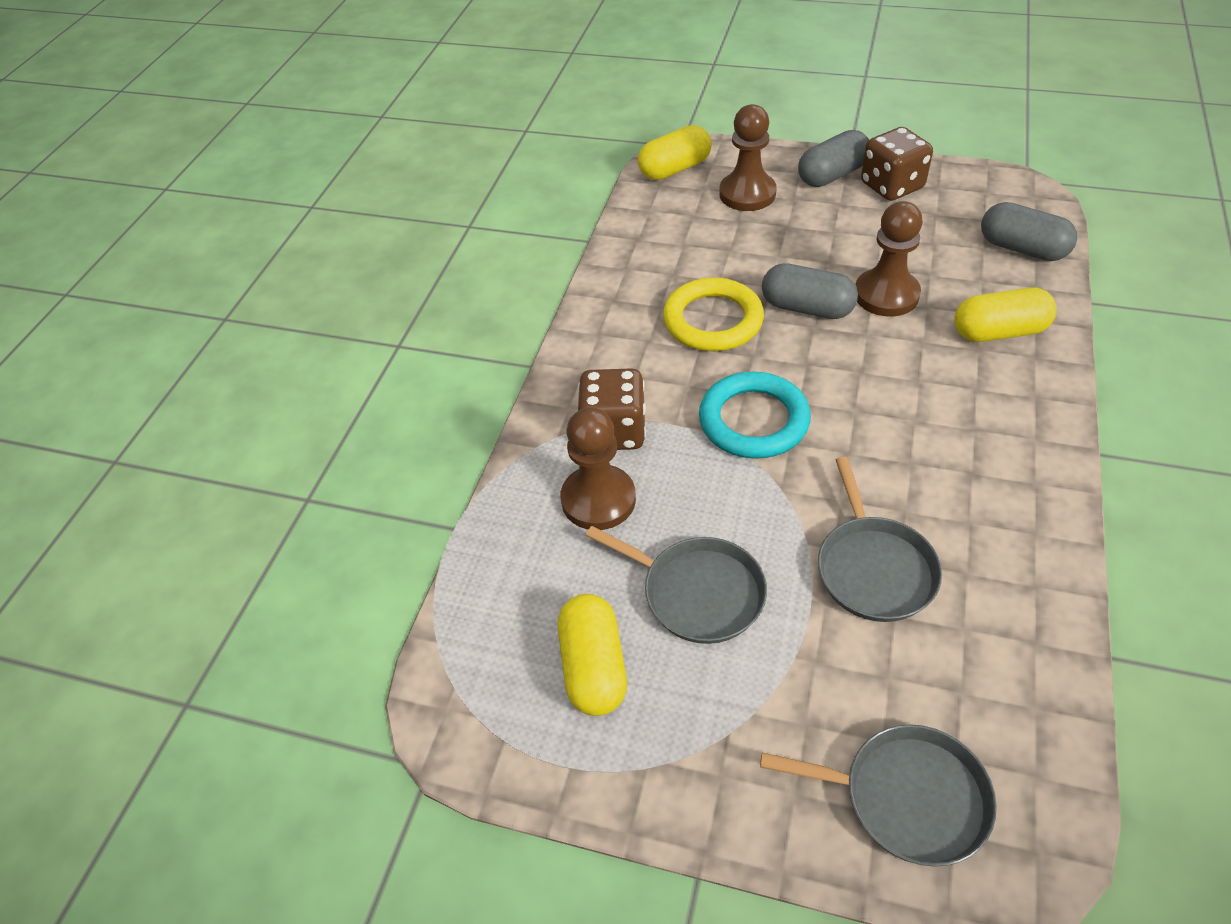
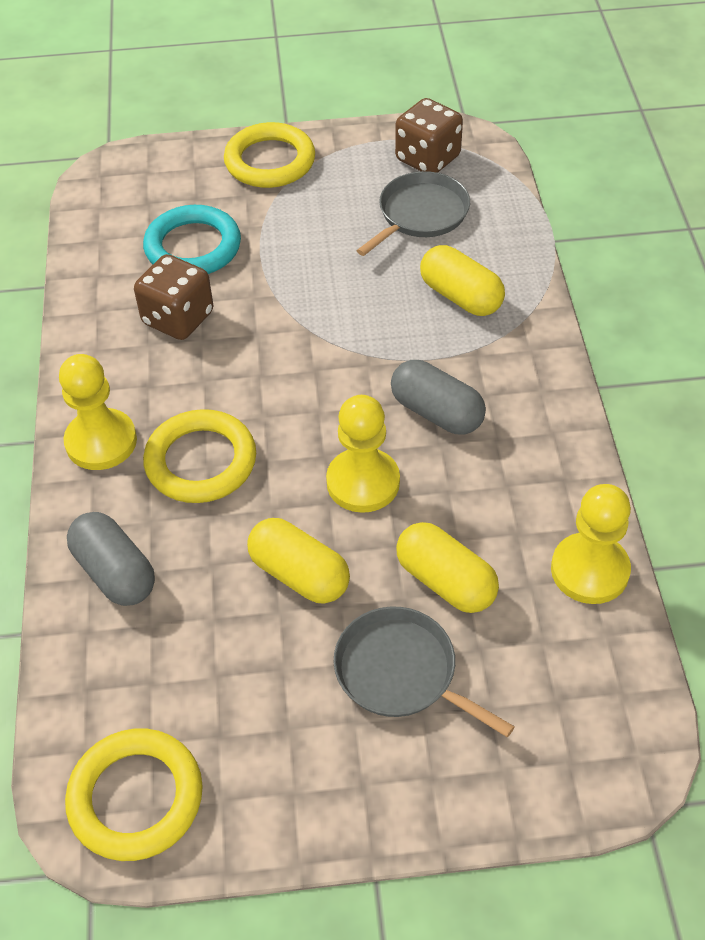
brown pawn: 3 -> 0
grey capsule: 3 -> 2
grey pan: 3 -> 2
yellow pawn: 0 -> 3
yellow ring: 1 -> 3

